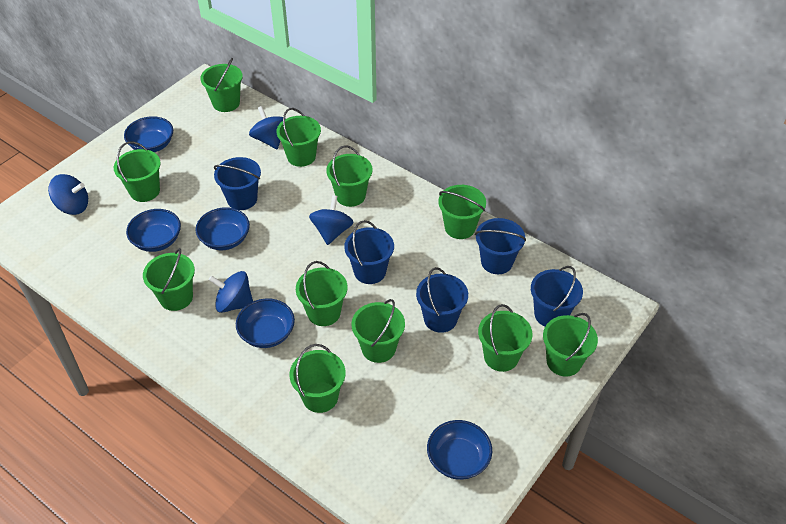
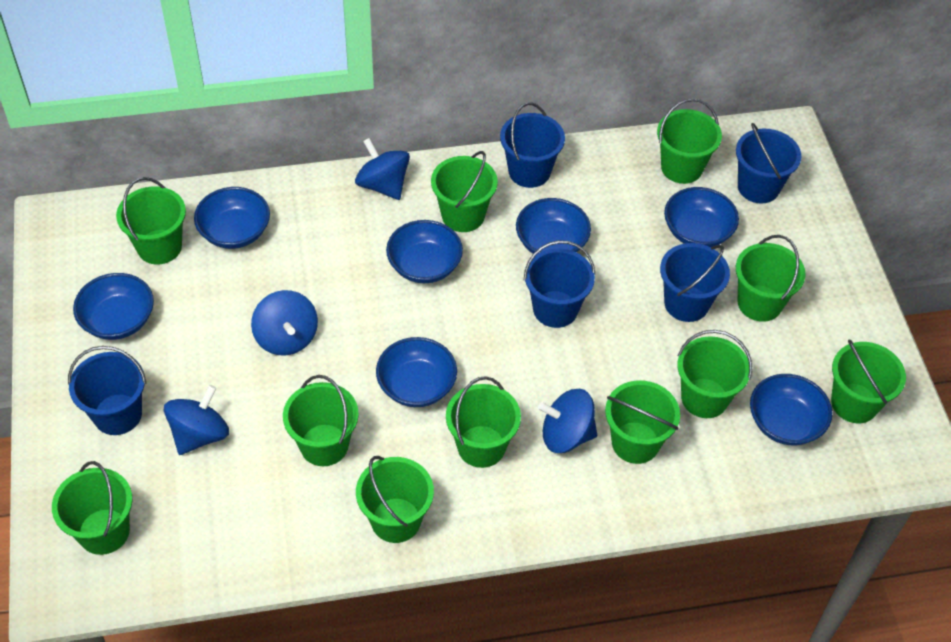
blue bowl: 5 -> 7

